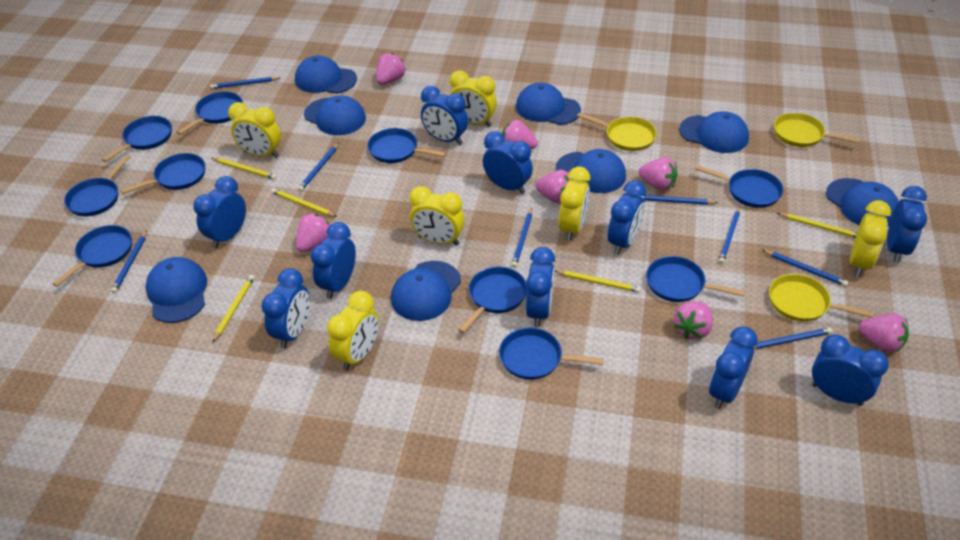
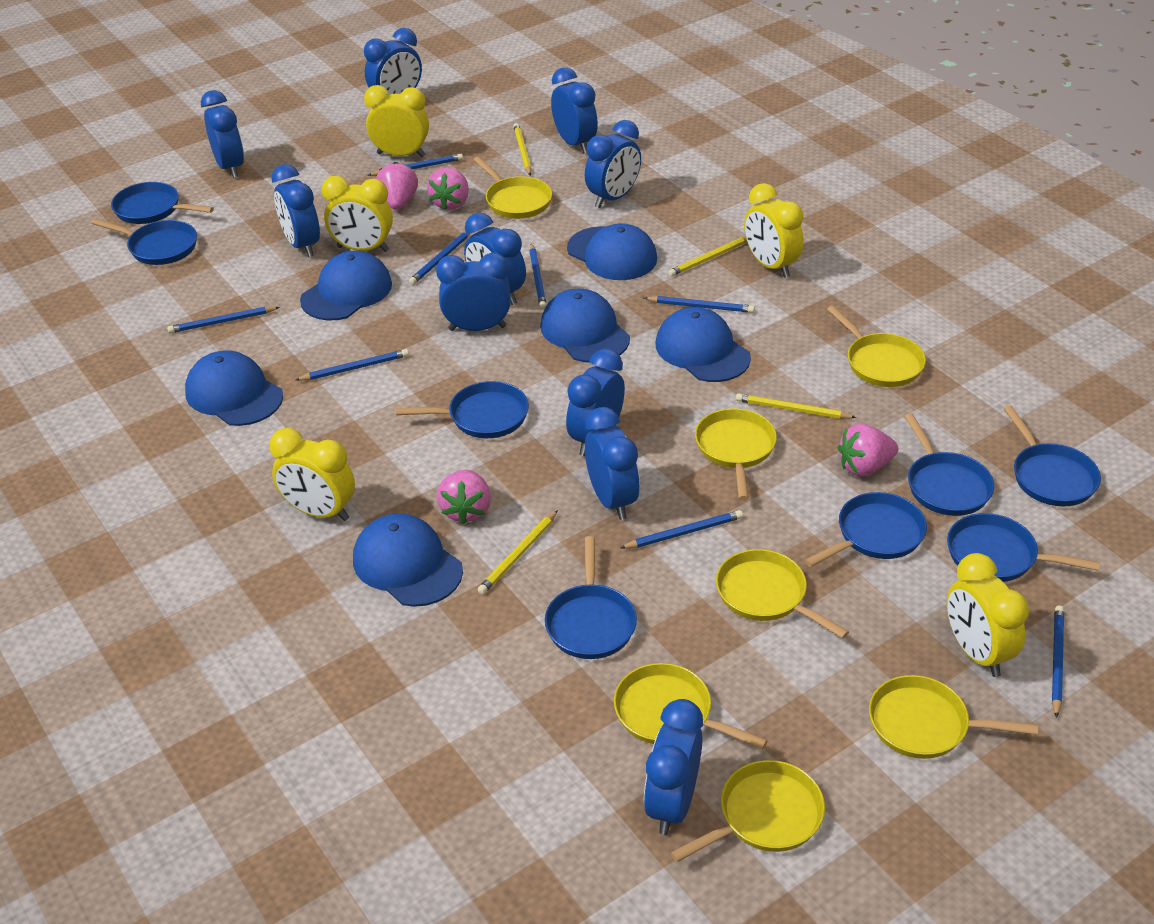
blue cap: 8 -> 6
blue pan: 10 -> 8
pink strawberry: 7 -> 4
yellow clock: 6 -> 5
yellow pan: 3 -> 7
yellow pencil: 5 -> 4

